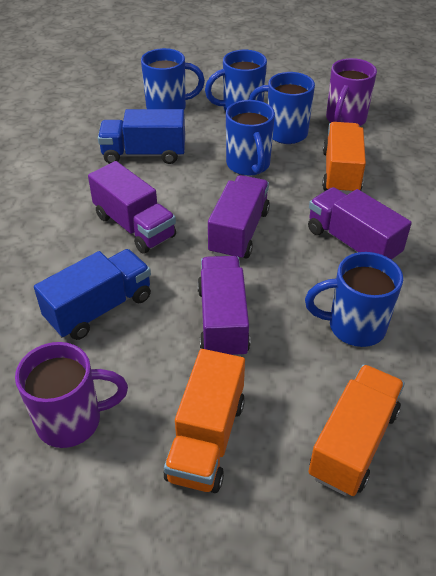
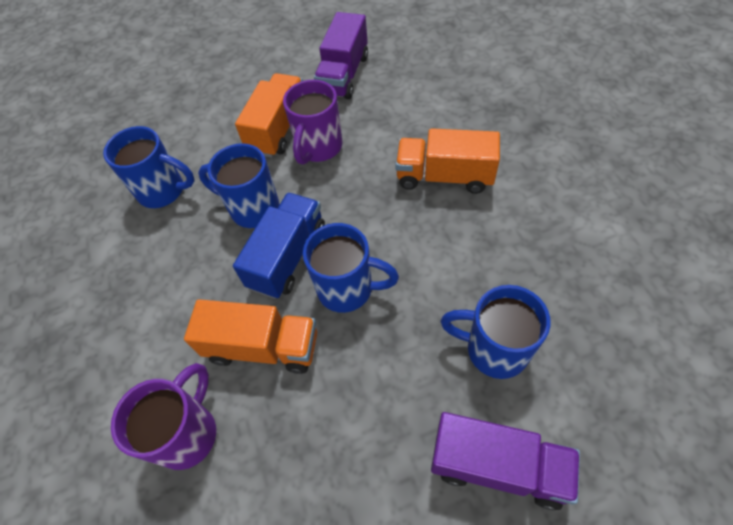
blue mug: 5 -> 4
blue truck: 2 -> 1
purple truck: 4 -> 2

